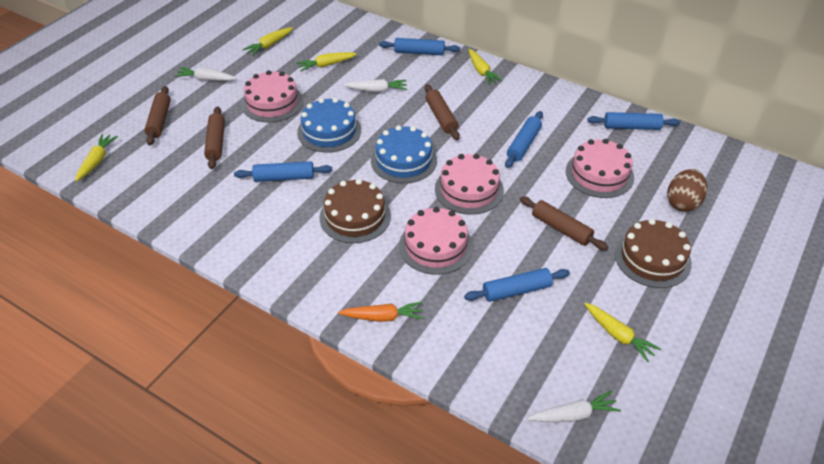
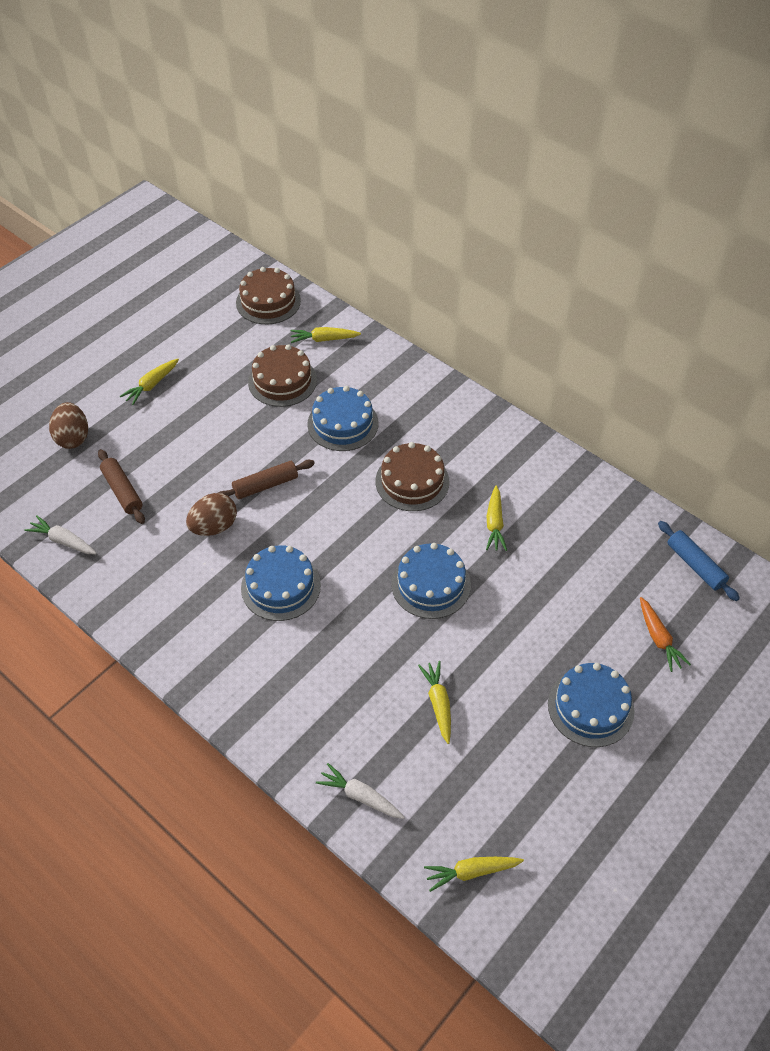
blue cake: 2 -> 4
blue rolling pin: 5 -> 1
brown cake: 2 -> 3
brown egg: 1 -> 2
brown rolling pin: 4 -> 2
pink cake: 4 -> 0
white carrot: 3 -> 2

